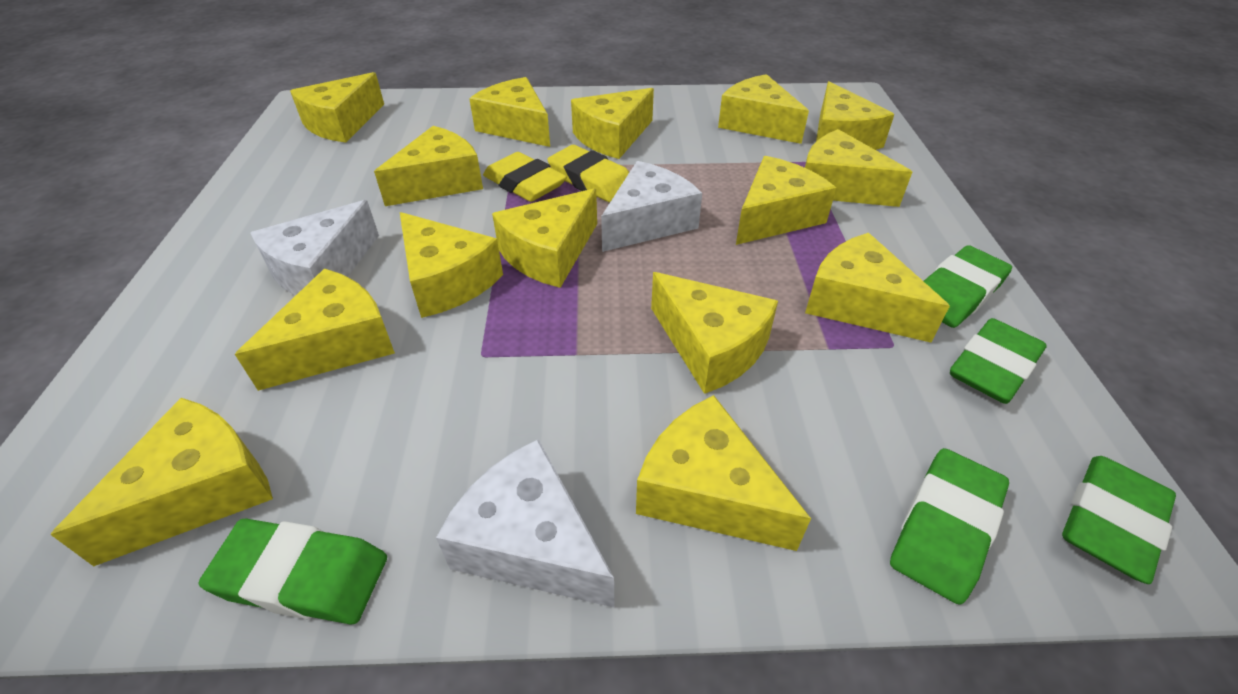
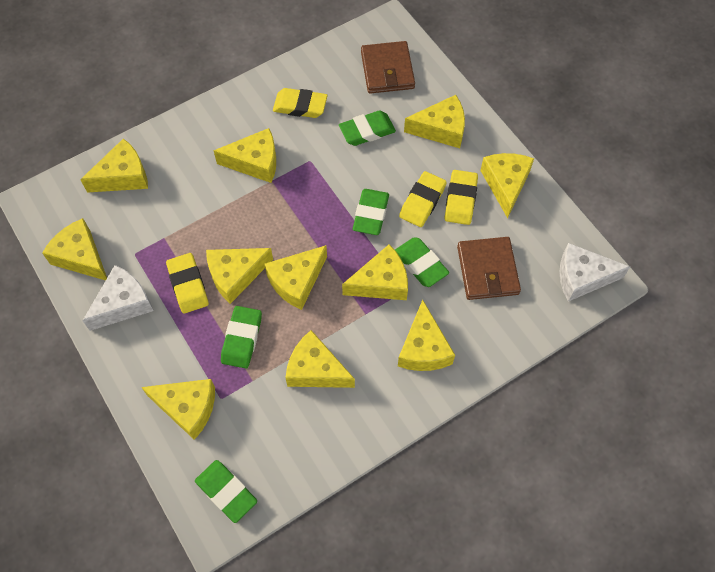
brown wallet: 0 -> 2
white cheese: 3 -> 2
yellow cheese: 15 -> 11
yellow eraser: 2 -> 4

